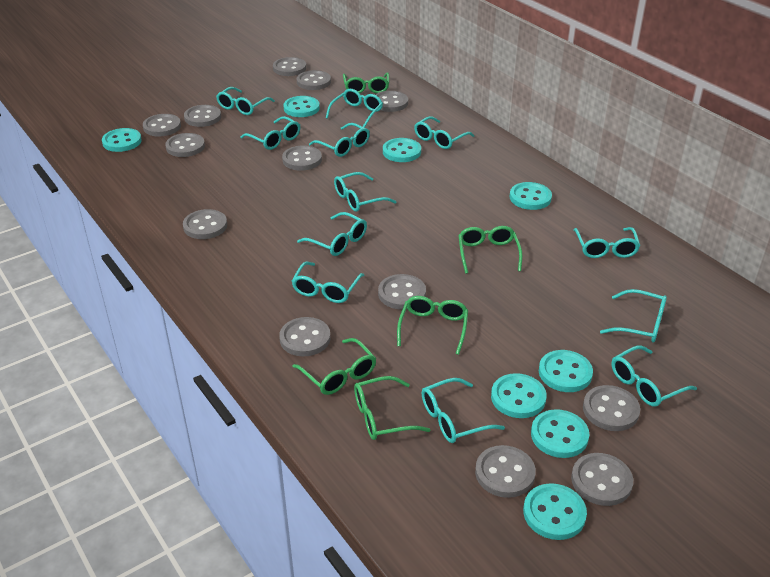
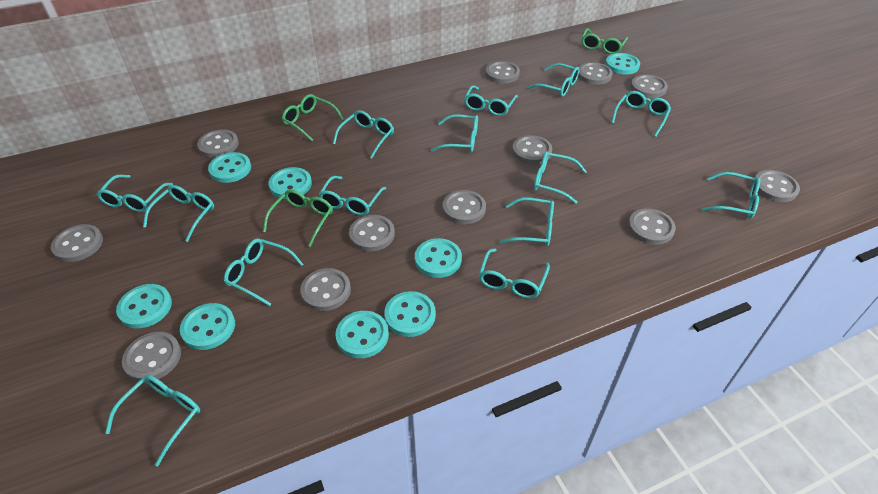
green glasses: 5 -> 3
grey button: 13 -> 12
turquoise glasses: 12 -> 14

